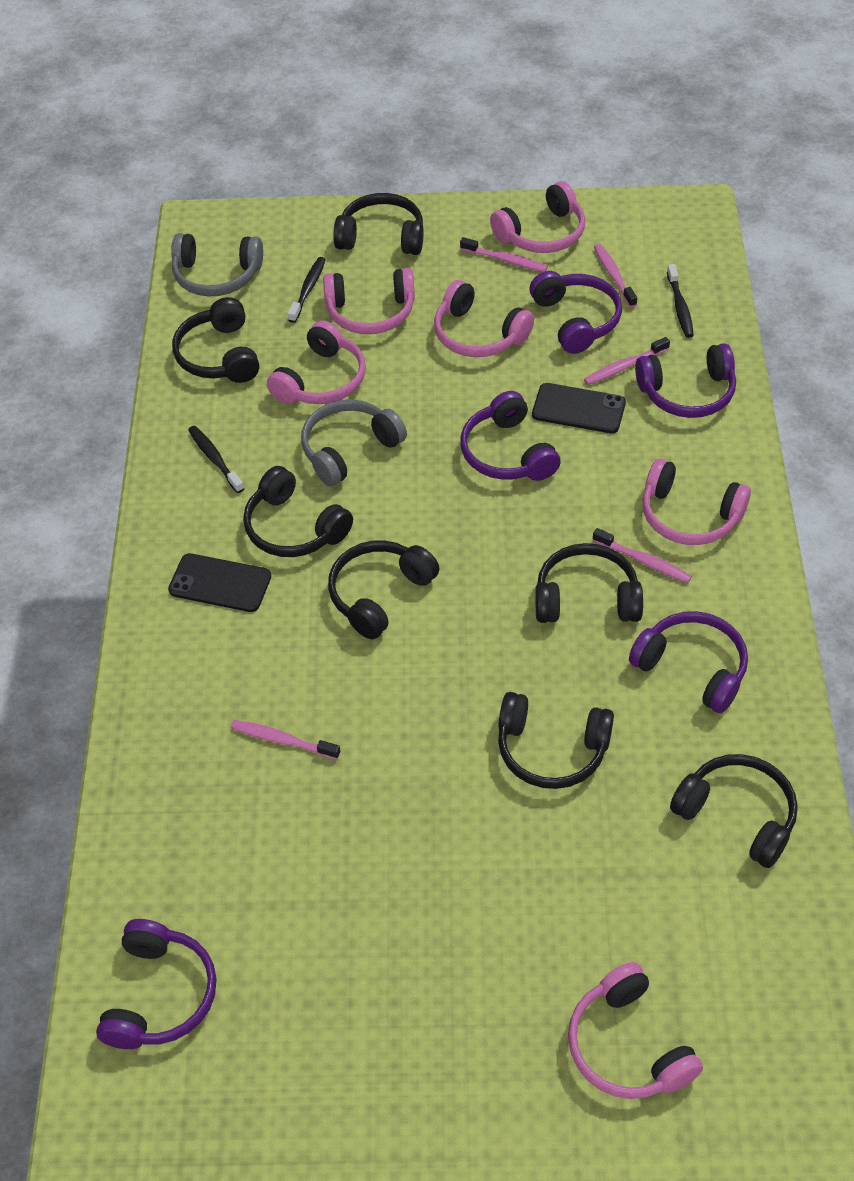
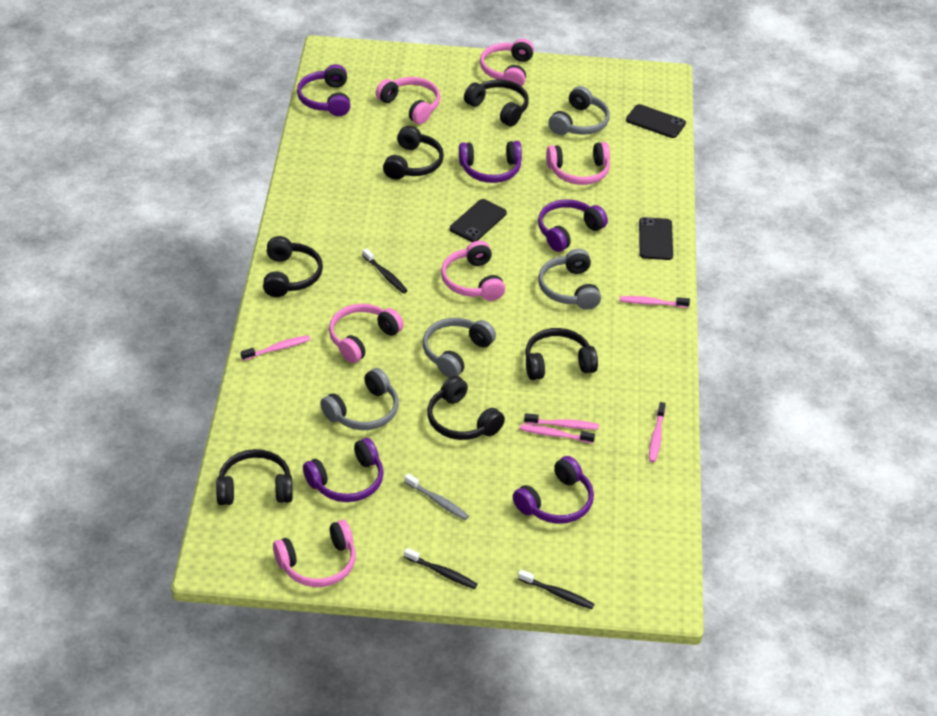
black headphones: 7 -> 6
black phone: 2 -> 3
grey headphones: 2 -> 4
grey toothbrush: 0 -> 1

